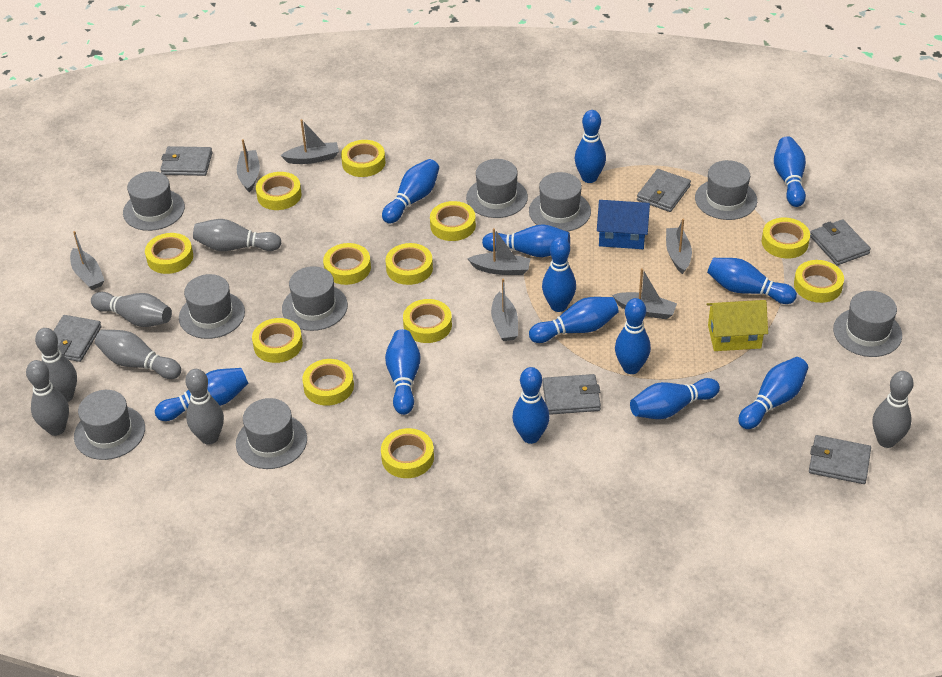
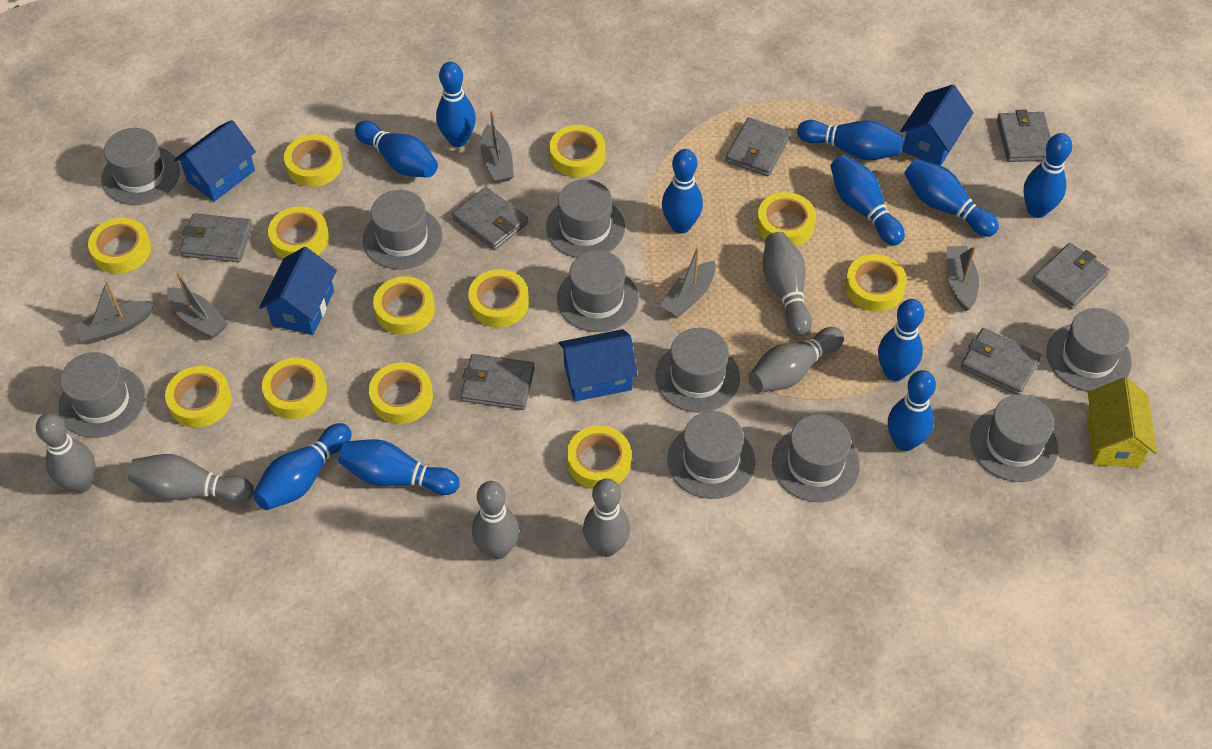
blue bowling pin: 13 -> 11
blue house: 1 -> 4
grey boat: 7 -> 5
grey bowling pin: 7 -> 6
grey hat: 9 -> 10
grey wallet: 6 -> 7

